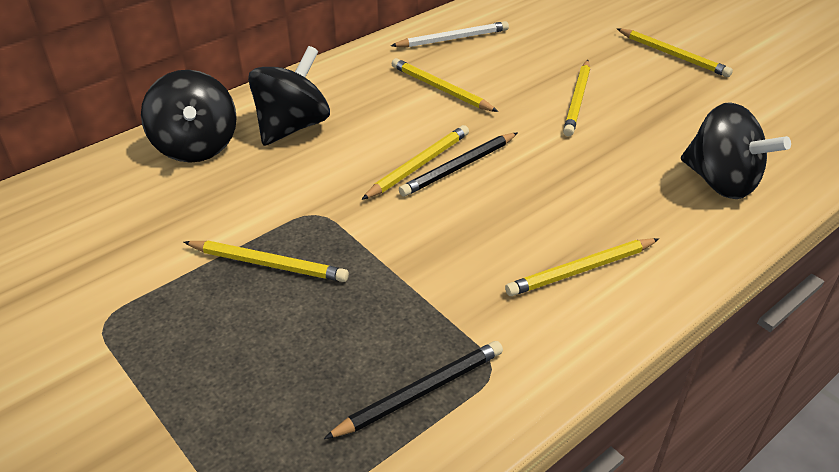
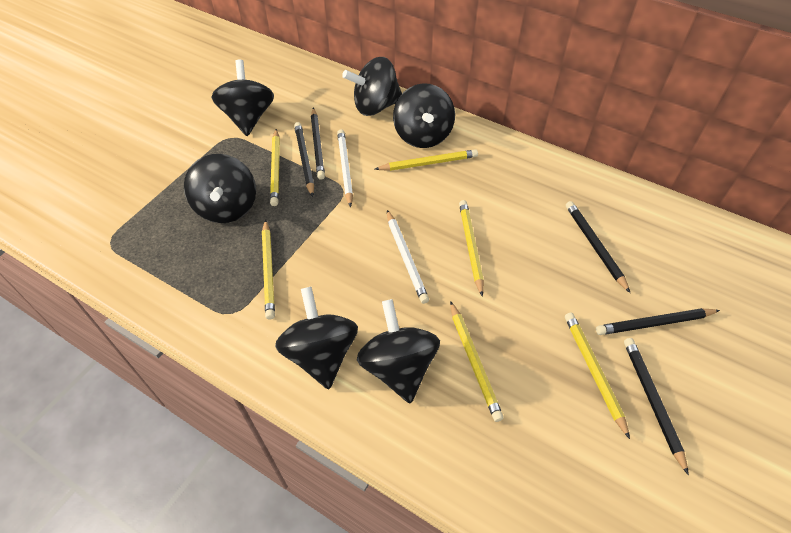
black pencil: 2 -> 5
black spinning top: 3 -> 6
white pencil: 1 -> 2

